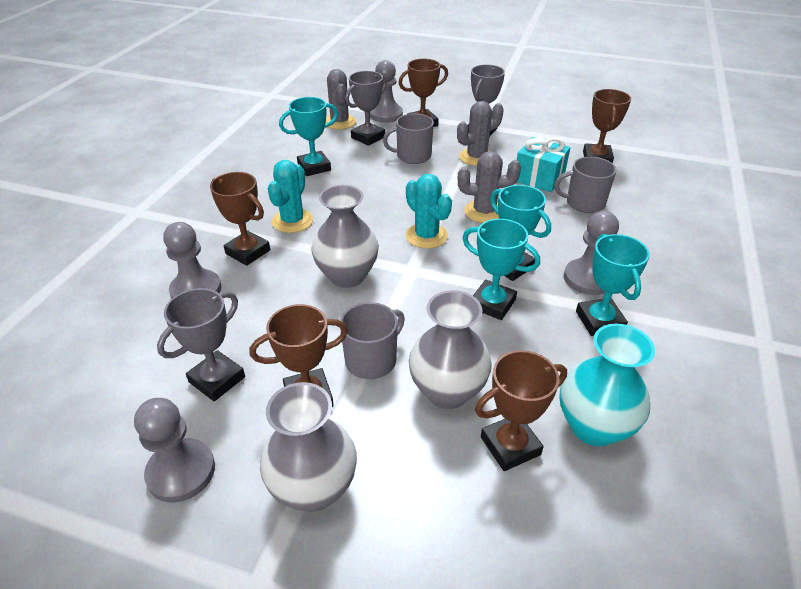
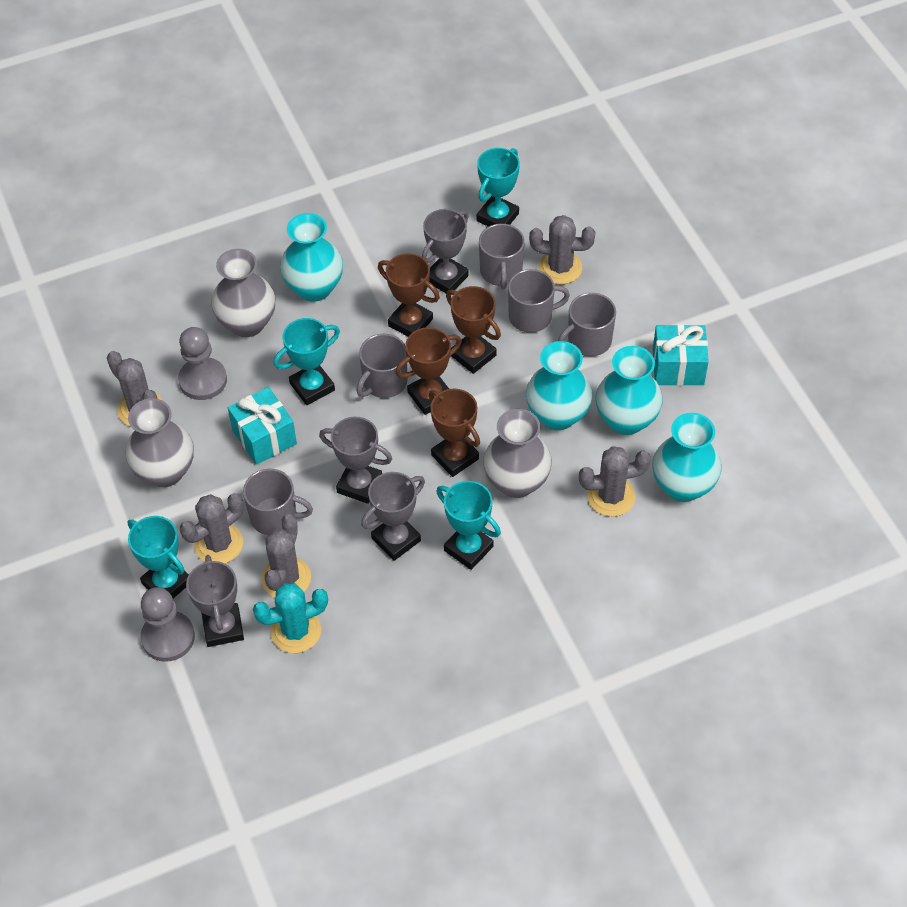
brown trophy: 5 -> 4
grey cactus: 3 -> 5
grey mug: 3 -> 5
grey pawn: 4 -> 2
grey trophy: 3 -> 4
turquoise cactus: 2 -> 1
turquoise gift: 1 -> 2
turquoise vase: 1 -> 4

